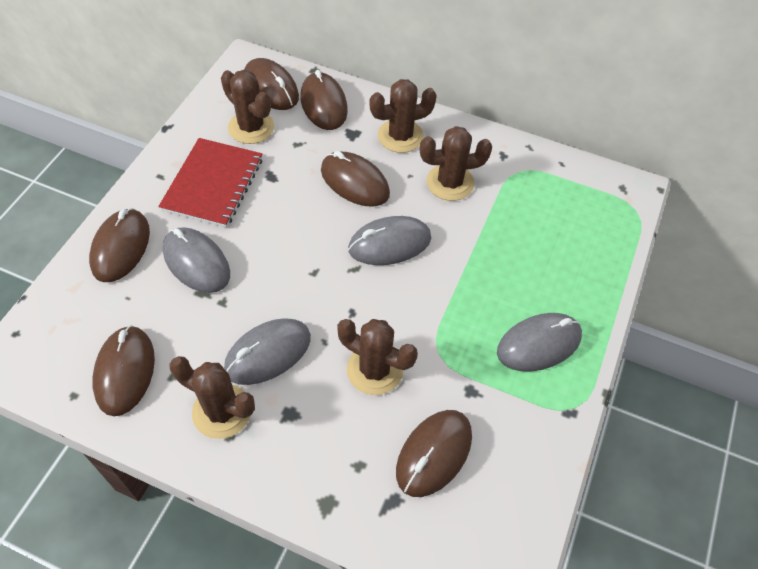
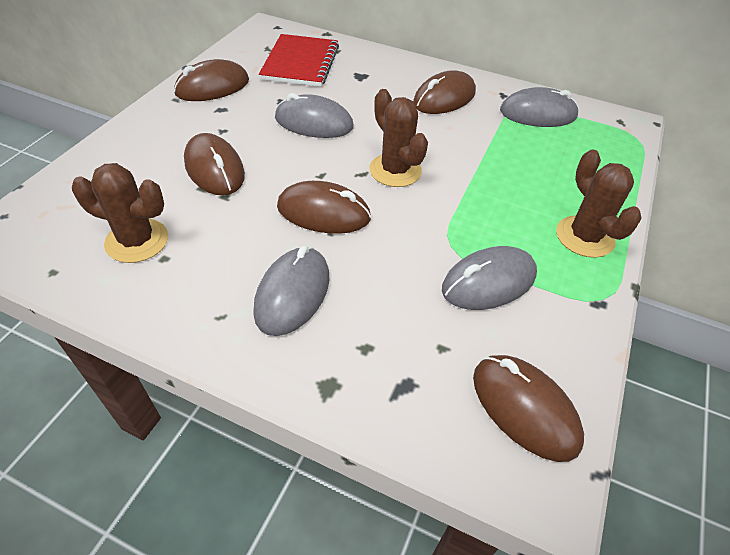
brown cactus: 5 -> 3
brown mouse: 6 -> 5

